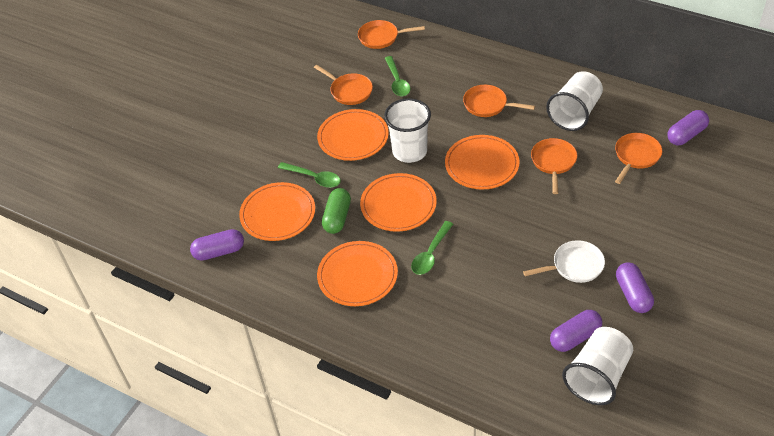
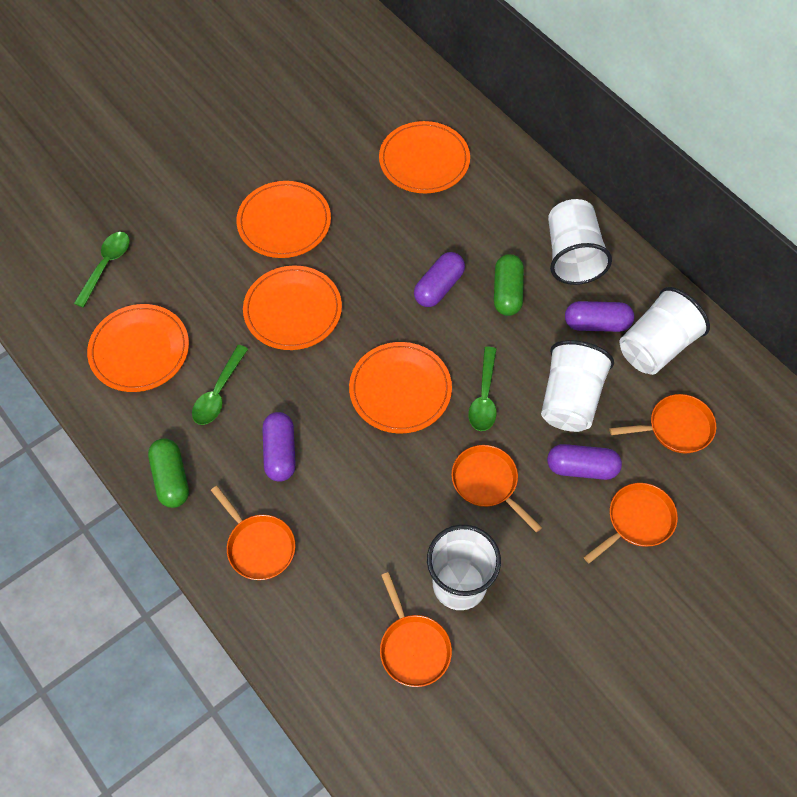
green capsule: 1 -> 2
white cup: 3 -> 4
white pan: 1 -> 0

